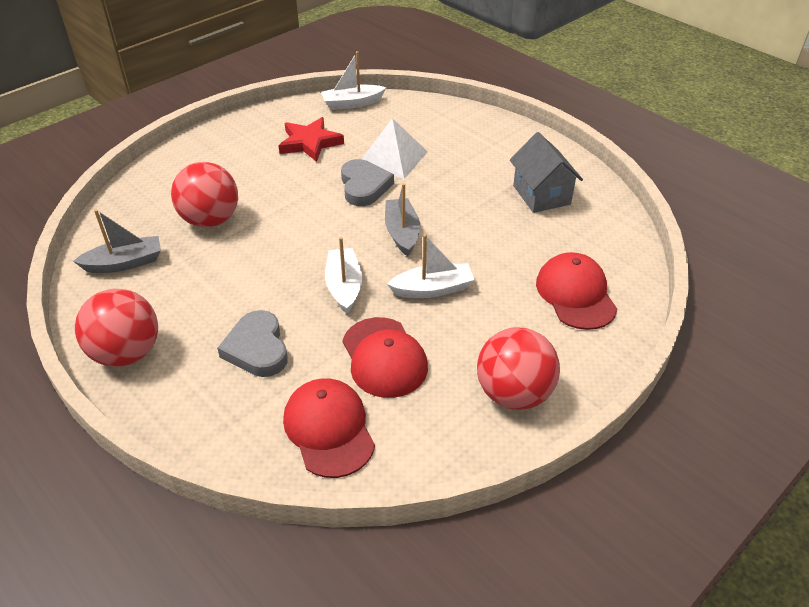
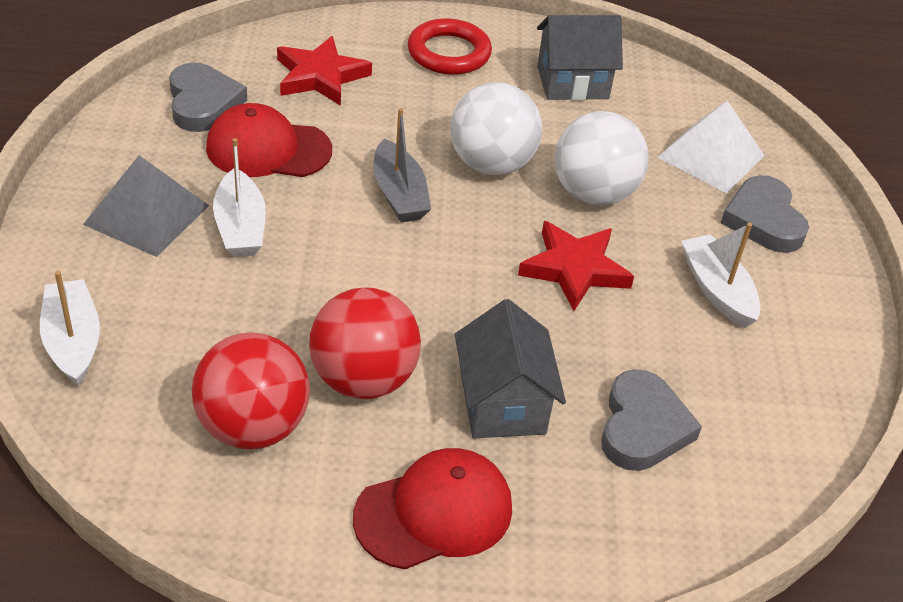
grey boat: 2 -> 1
grey heart: 2 -> 3
grey house: 1 -> 2
grey pyramid: 0 -> 1
red ball: 3 -> 2
red cap: 3 -> 2
red ring: 0 -> 1
red star: 1 -> 2
white ball: 0 -> 2

